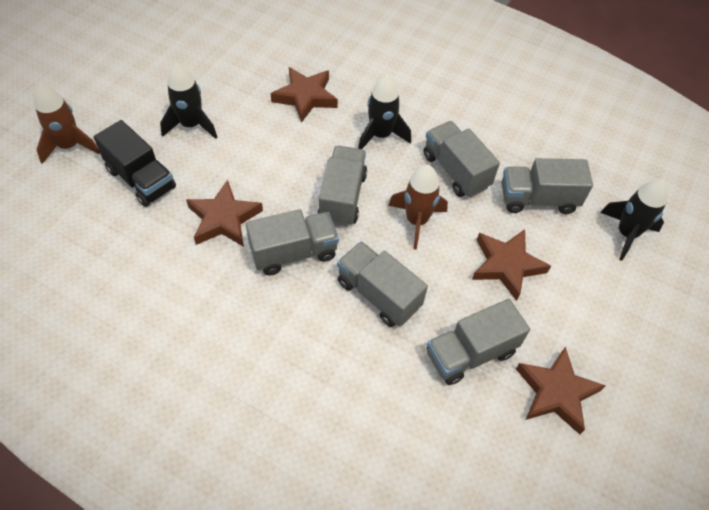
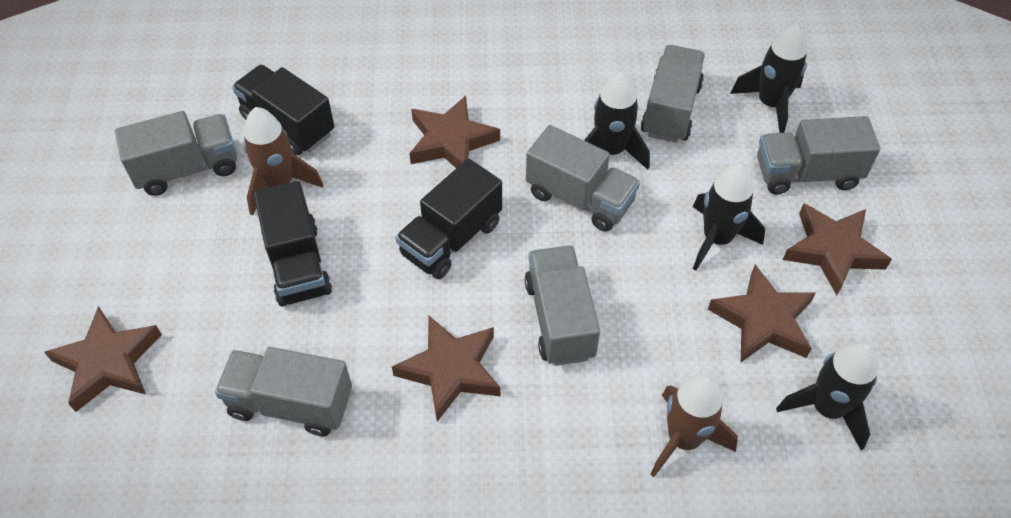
black rocket: 3 -> 4
black truck: 1 -> 3
brown star: 4 -> 5

